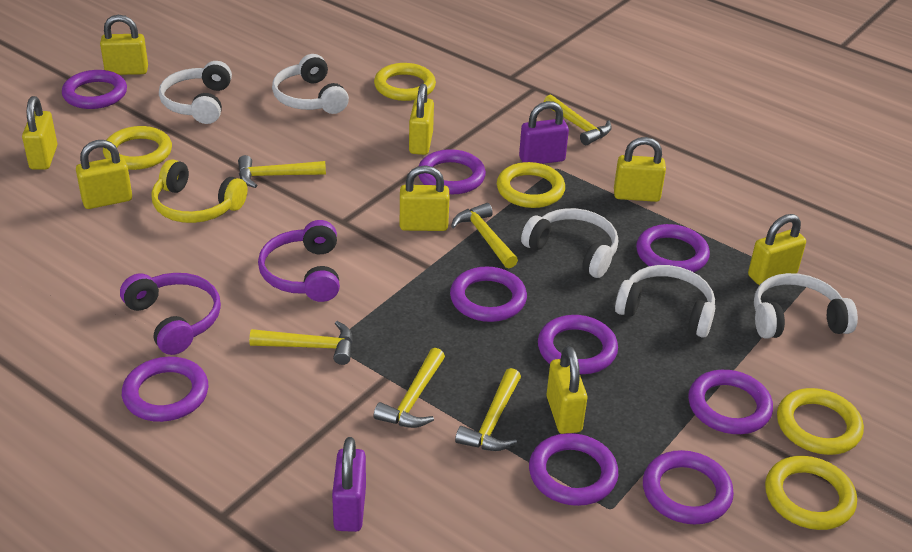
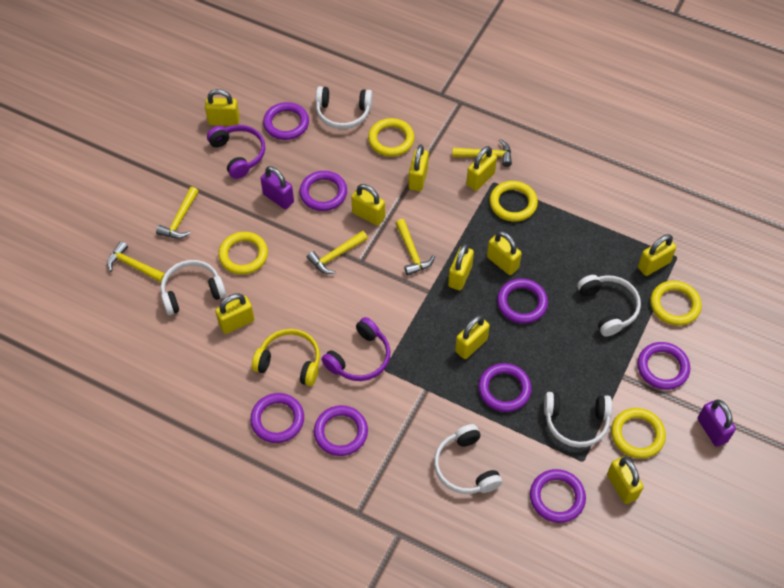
purple ring: 9 -> 8
yellow hammer: 6 -> 5
yellow padlock: 8 -> 10

